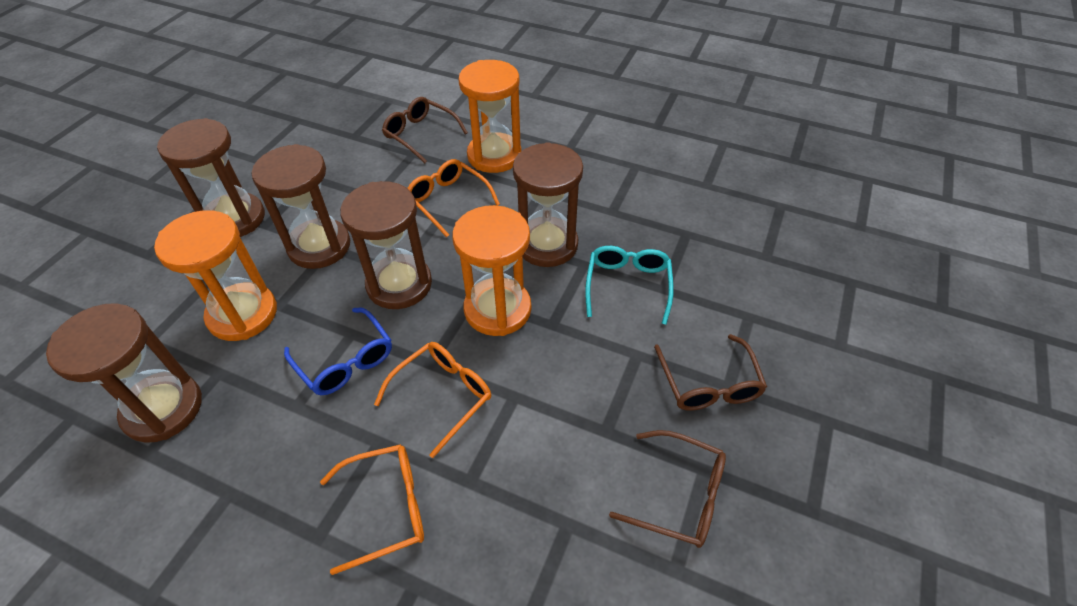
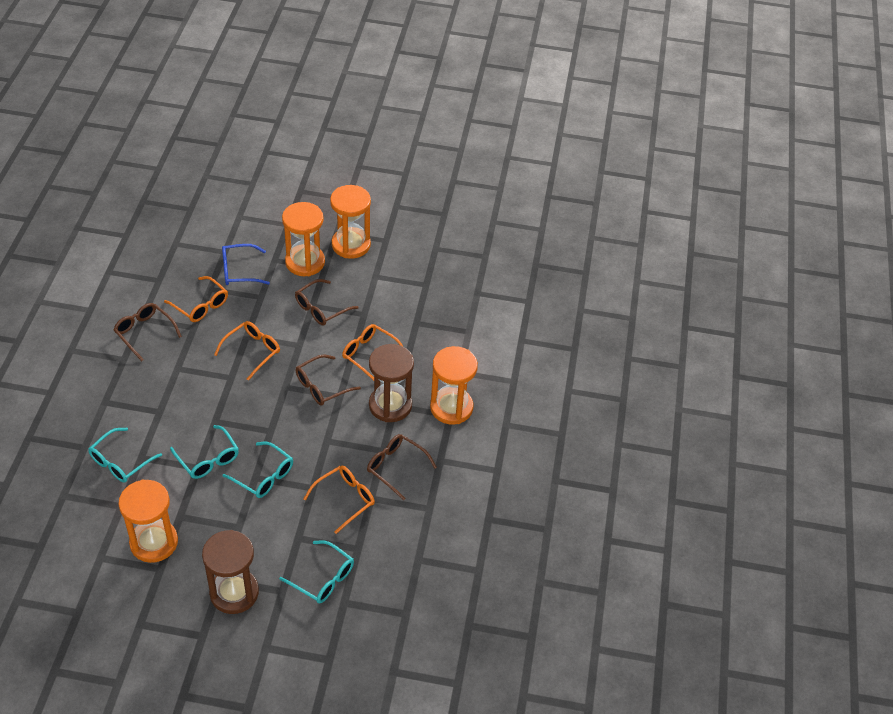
brown glasses: 3 -> 4
brown hourglass: 5 -> 2
orange glasses: 3 -> 4
orange hourglass: 3 -> 4
turquoise glasses: 1 -> 4

